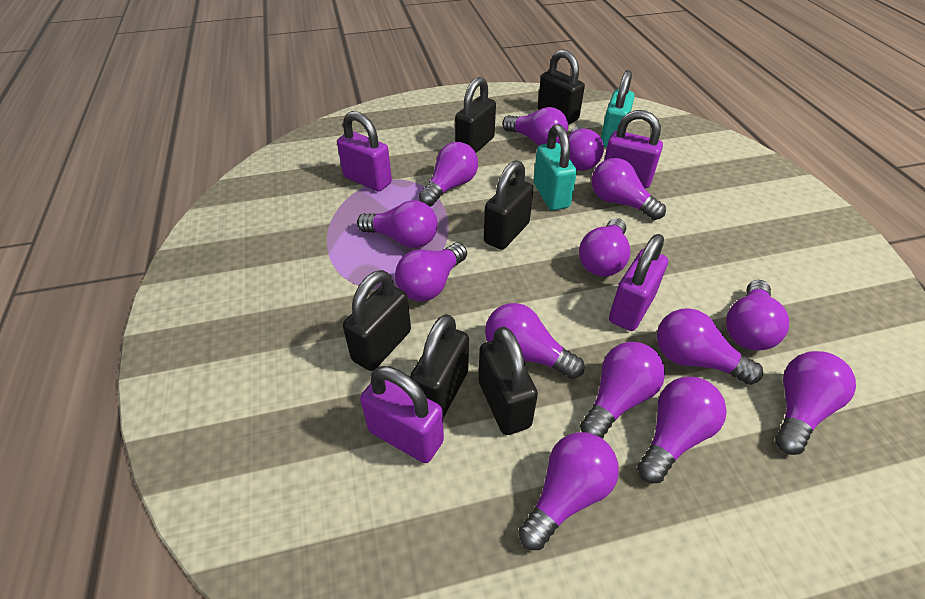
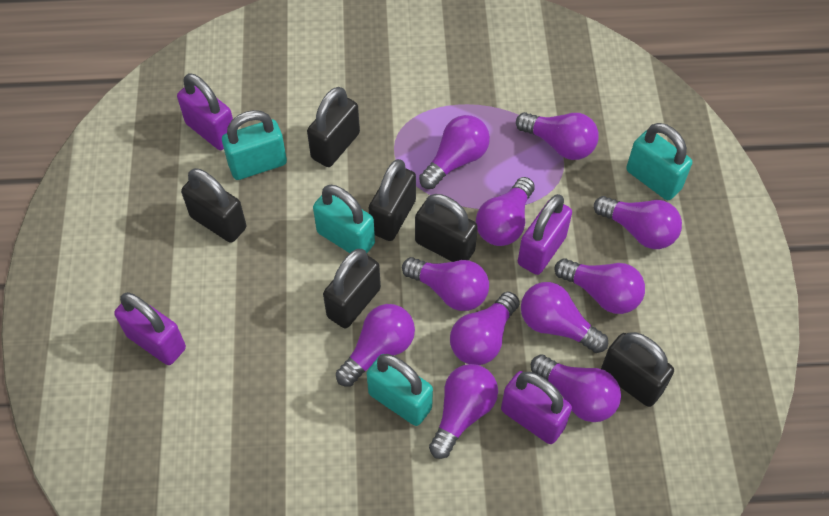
purple light bulb: 14 -> 11
turquoise padlock: 2 -> 4

